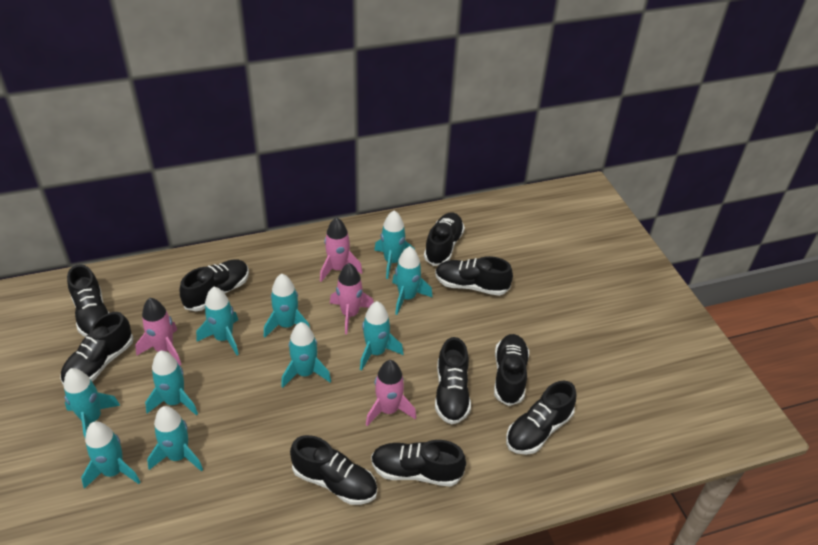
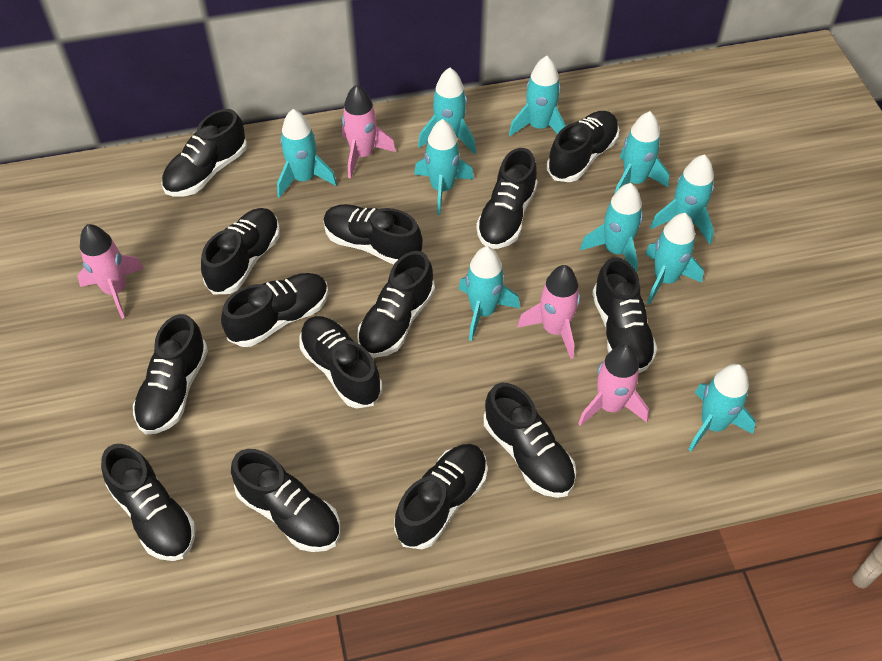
black shoe: 10 -> 14

